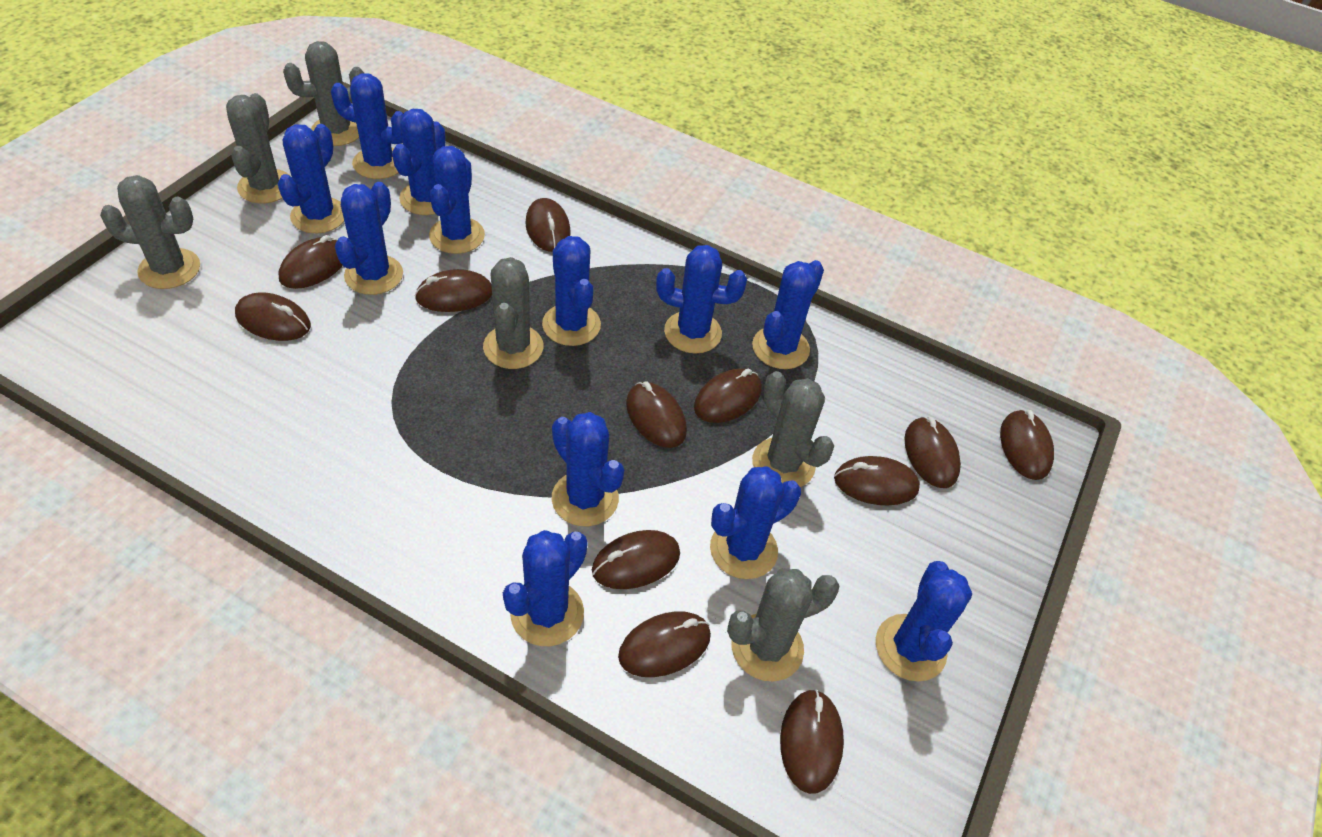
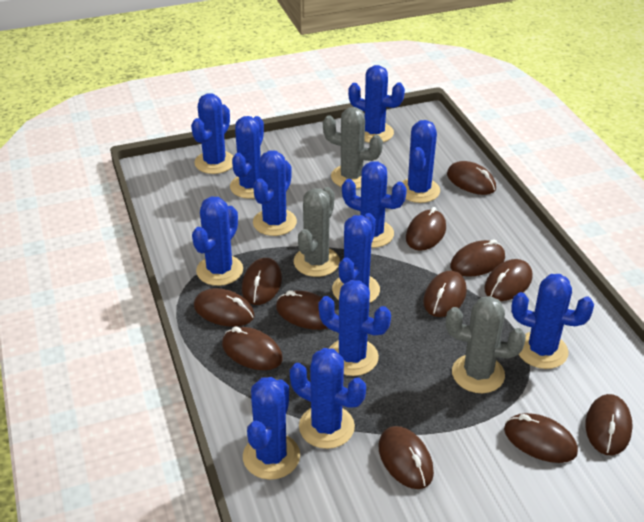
grey cactus: 6 -> 3

